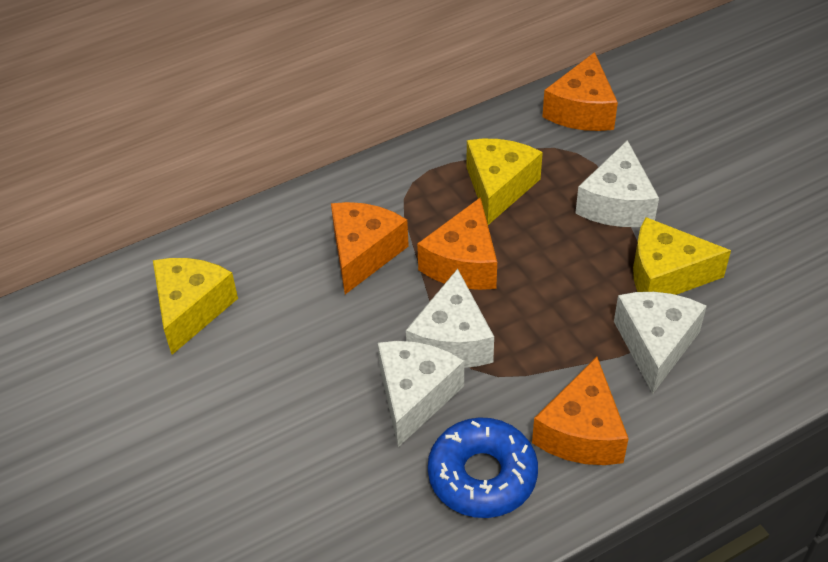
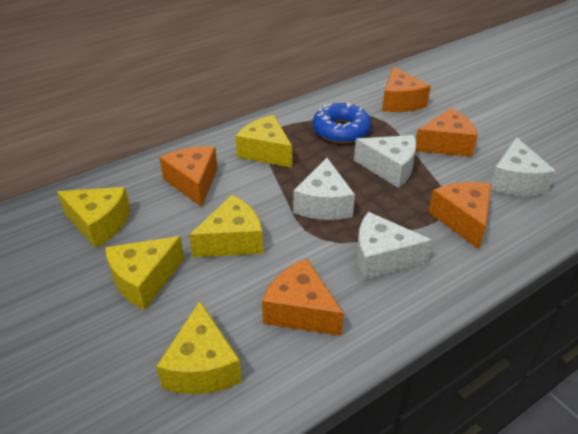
orange cheese: 4 -> 5
yellow cheese: 3 -> 5

